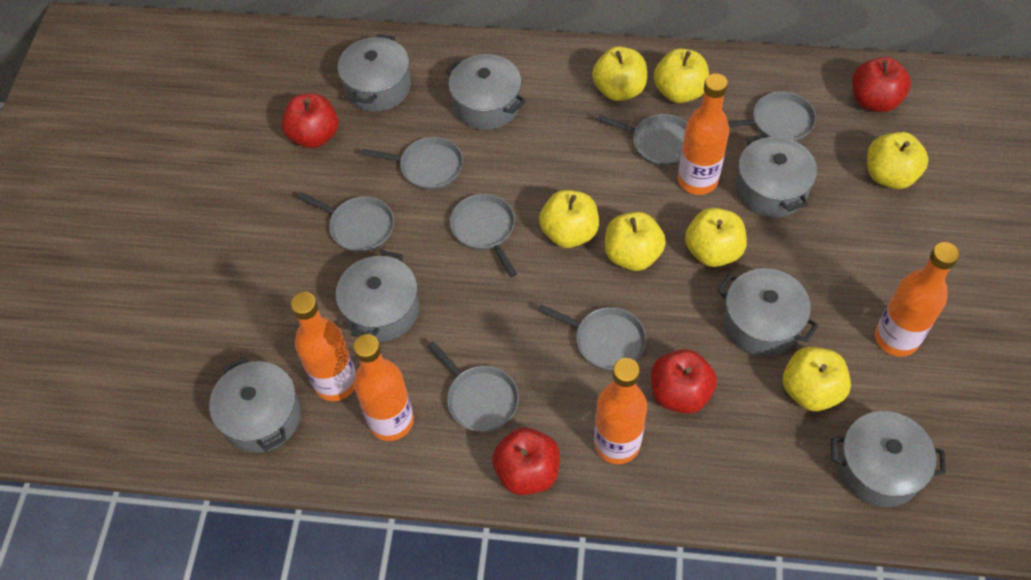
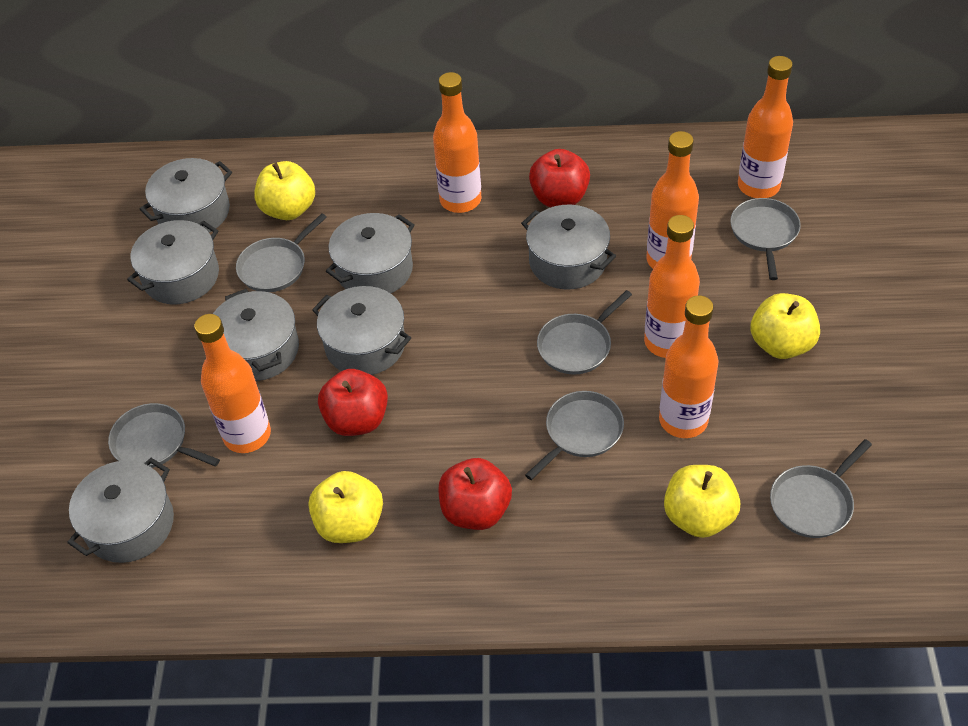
grey pan: 7 -> 6
orange bottle: 5 -> 6
red apple: 4 -> 3
yellow apple: 7 -> 4

